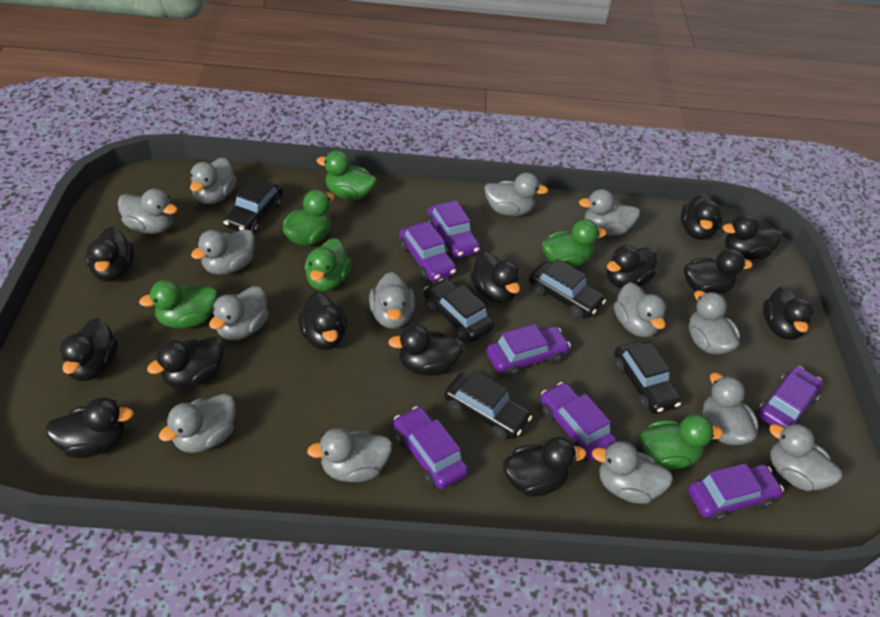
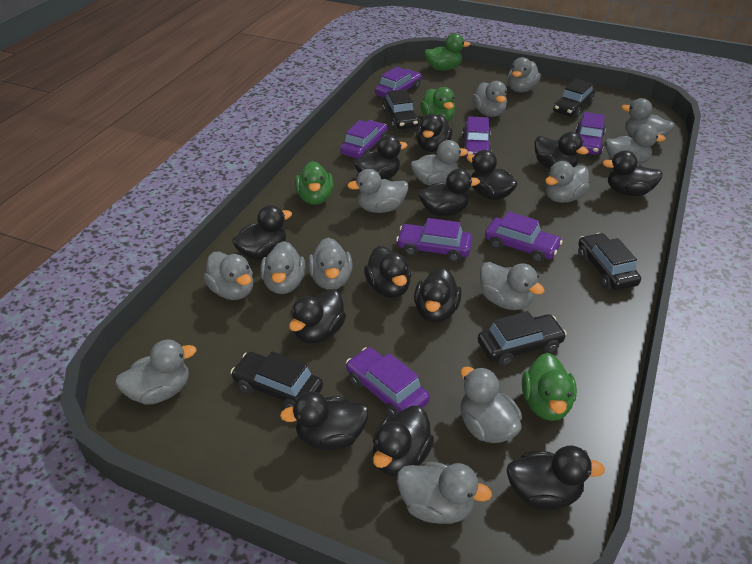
green duck: 6 -> 4

